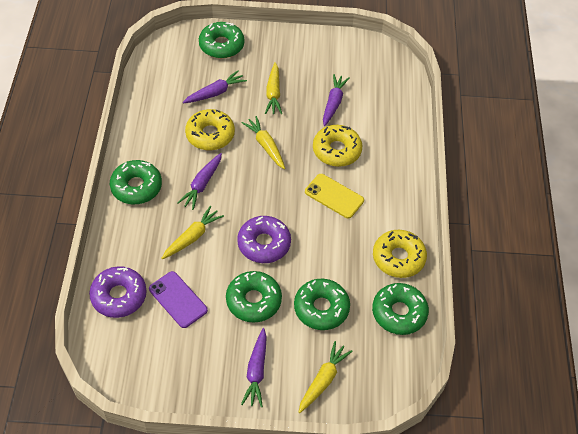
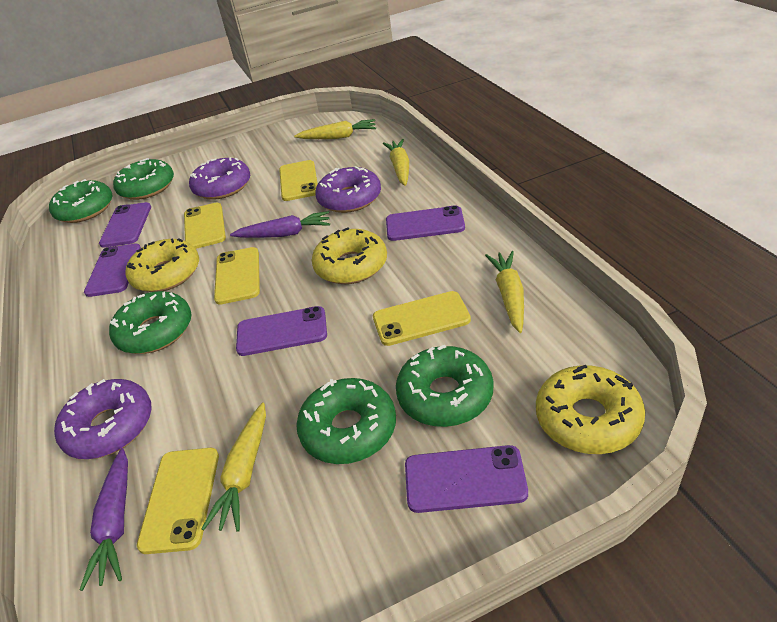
purple carrot: 4 -> 2
purple donut: 2 -> 3
purple phone: 1 -> 5
yellow phone: 1 -> 5

